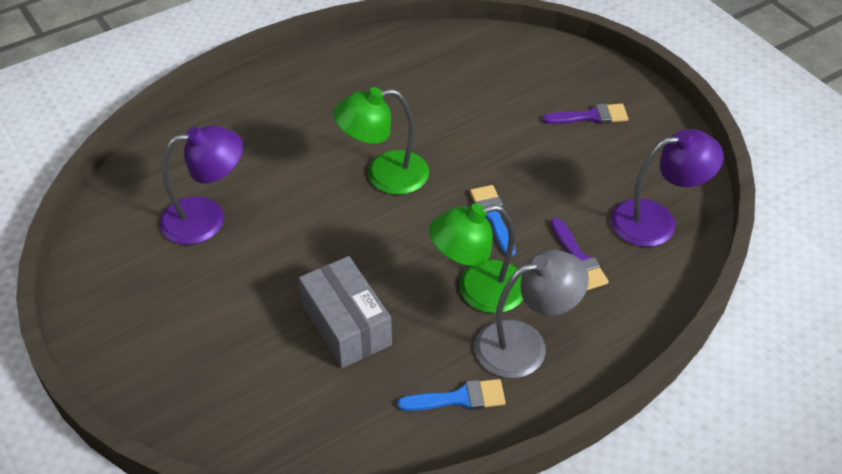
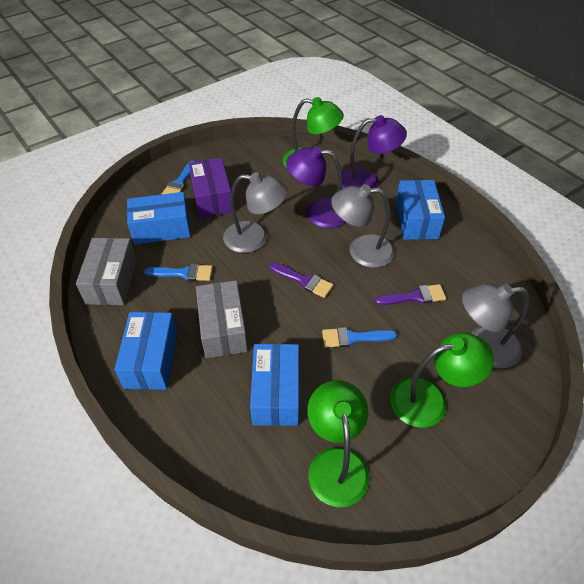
blue box: 0 -> 4
blue brush: 2 -> 3
green lamp: 2 -> 3
grey box: 1 -> 2
grey lamp: 1 -> 3
purple box: 0 -> 1

